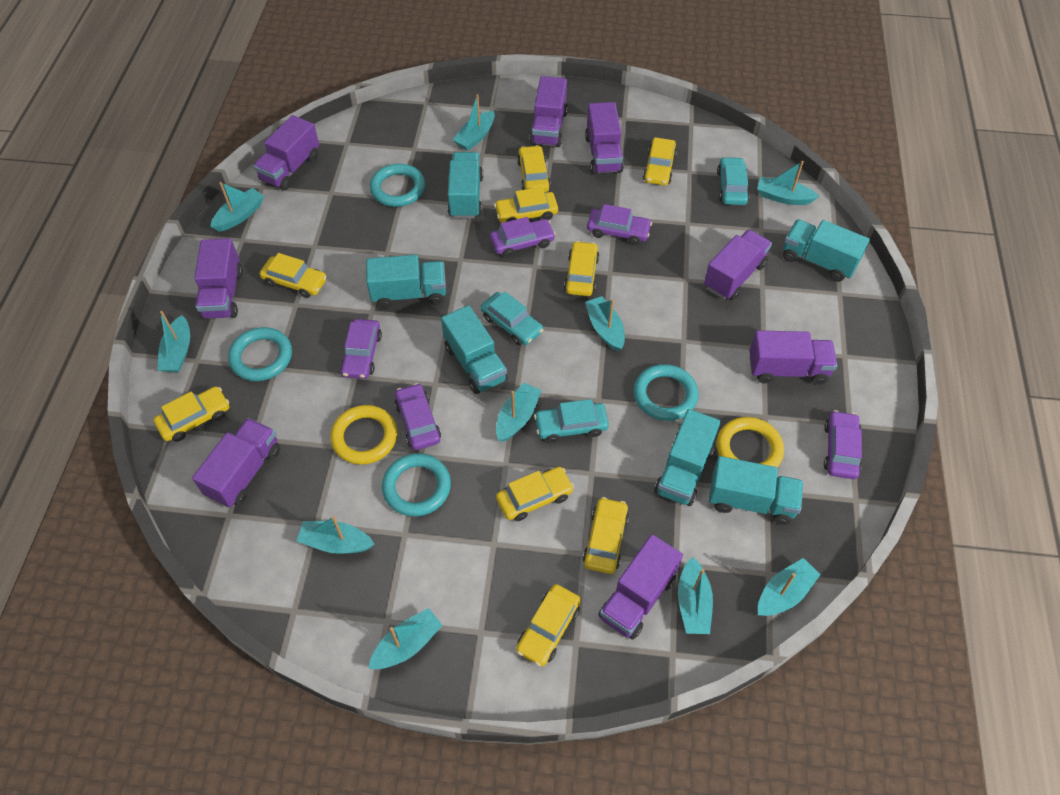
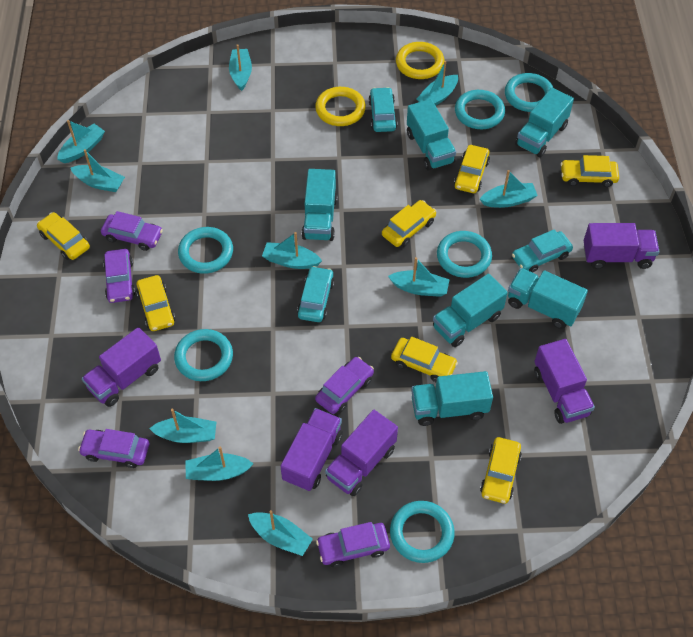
purple truck: 8 -> 5
turquoise ring: 4 -> 6
yellow car: 9 -> 7

